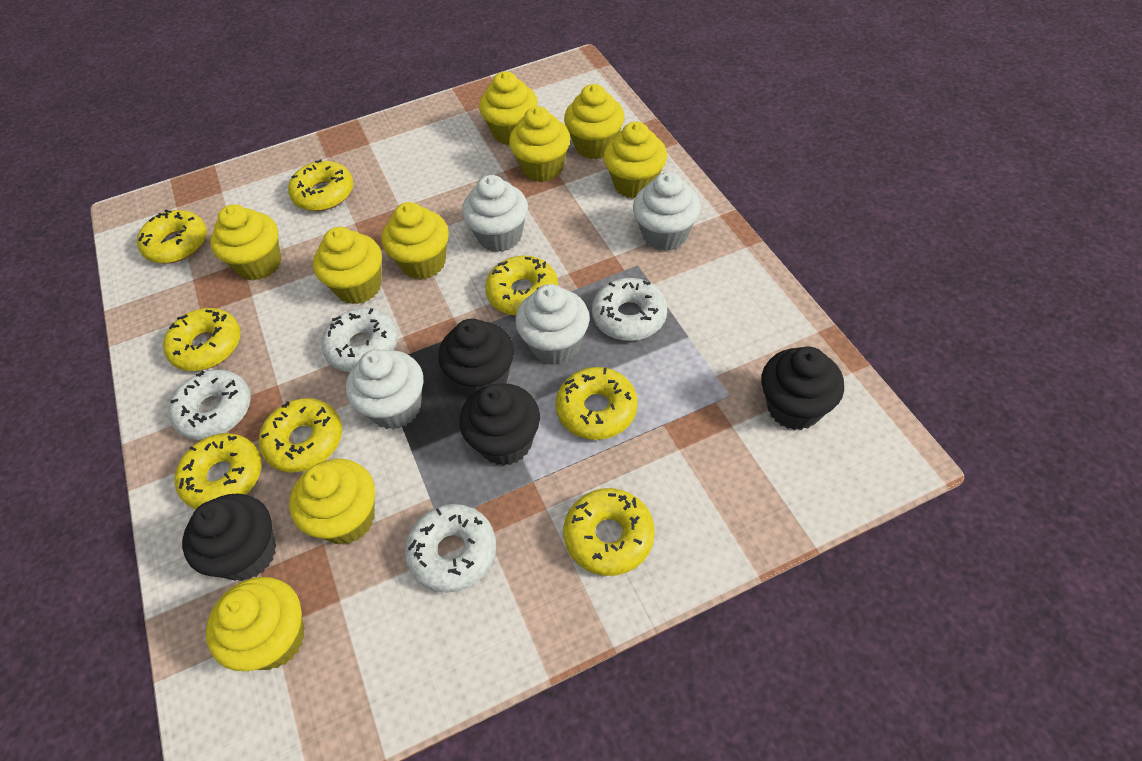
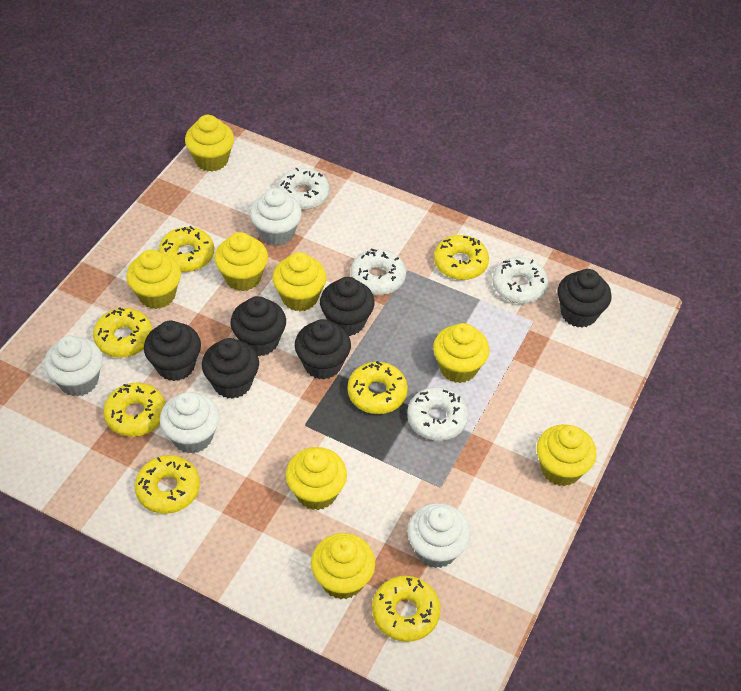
black cupcake: 4 -> 6
yellow cupcake: 9 -> 8
yellow donut: 8 -> 7

